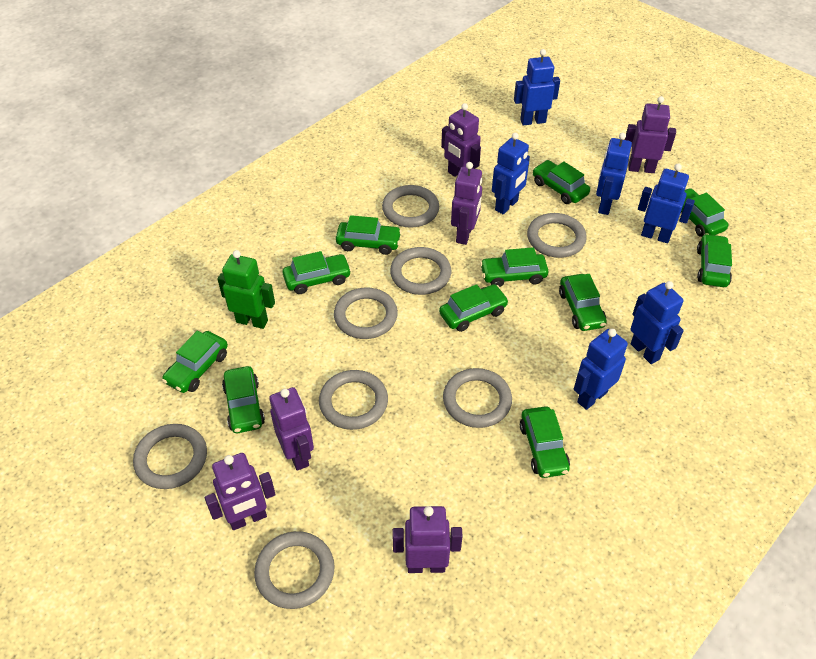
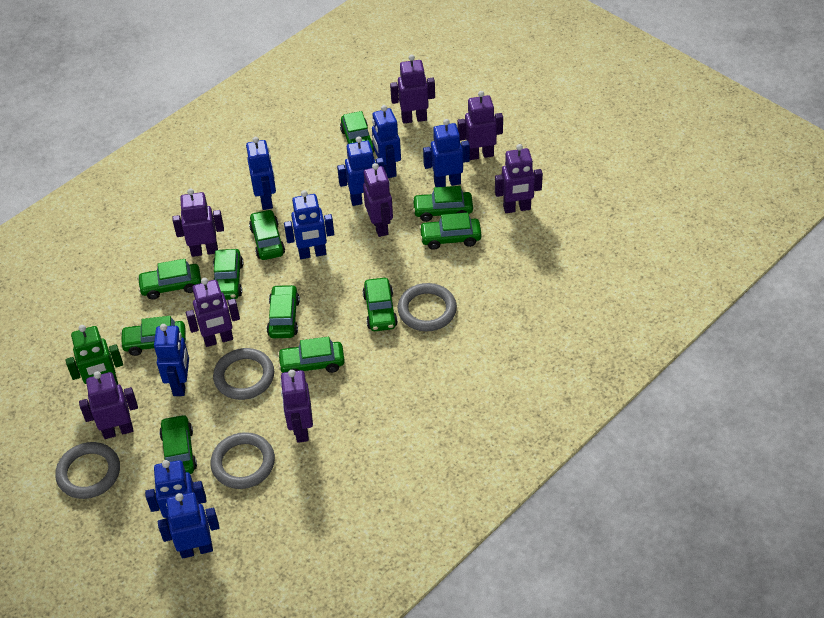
blue robot: 6 -> 8
grey ring: 8 -> 4
purple robot: 6 -> 8

